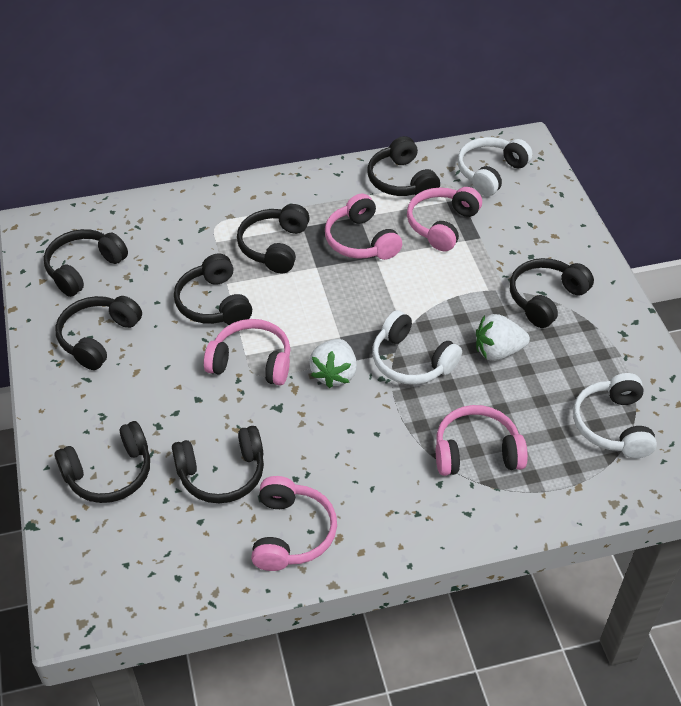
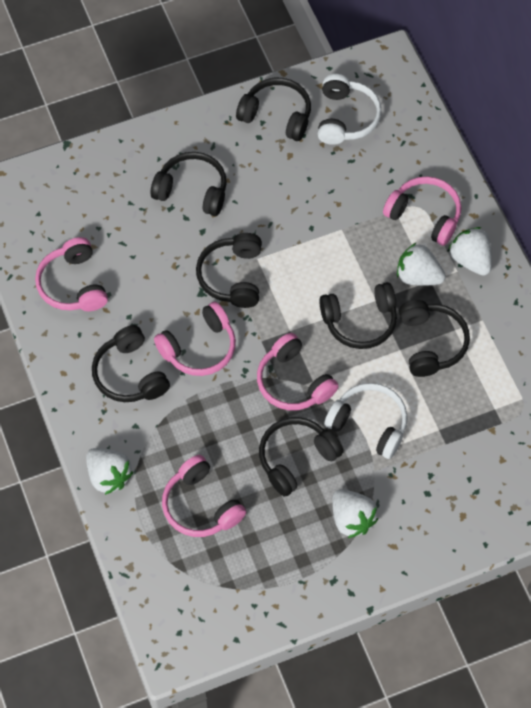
black headphones: 8 -> 7
white headphones: 3 -> 2
white strawberry: 2 -> 4

